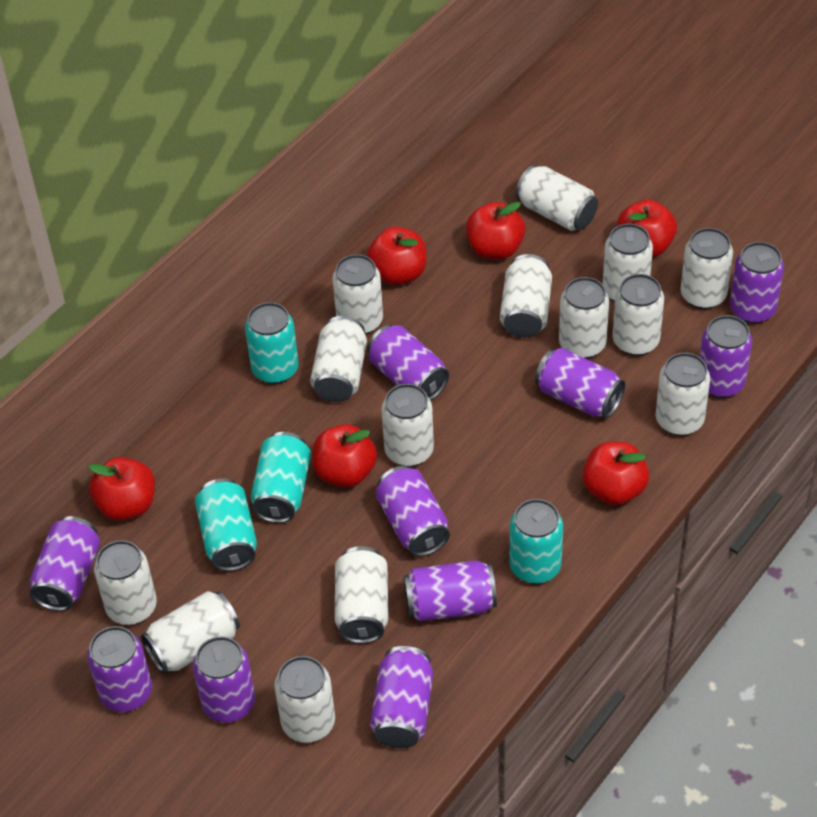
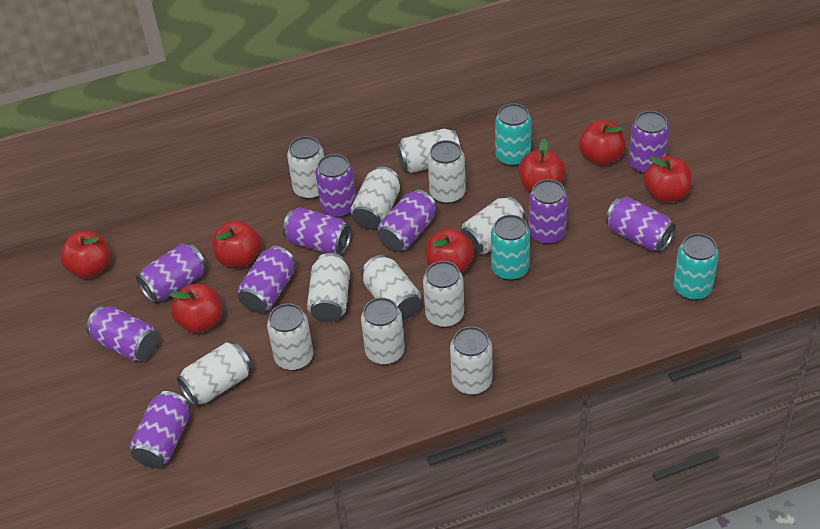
red apple: 6 -> 7
turquoise can: 4 -> 3
white can: 14 -> 12

